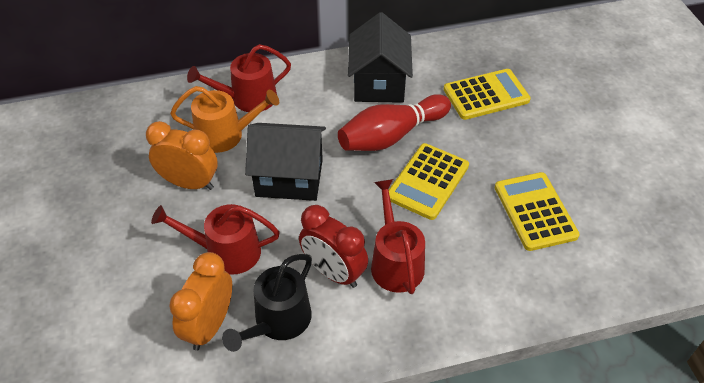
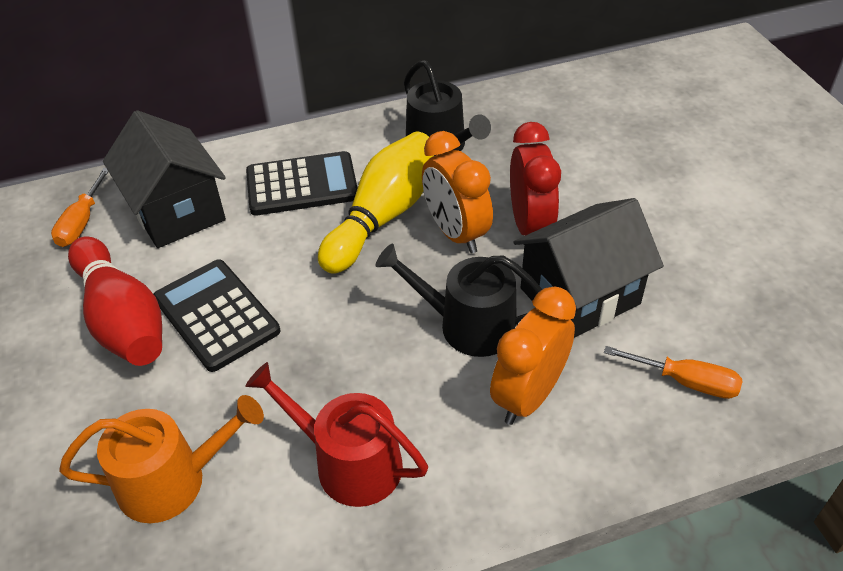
black calculator: 0 -> 2
black watering can: 1 -> 2
orange screwdriver: 0 -> 2
red watering can: 3 -> 1
yellow bowling pin: 0 -> 1
yellow calculator: 3 -> 0

